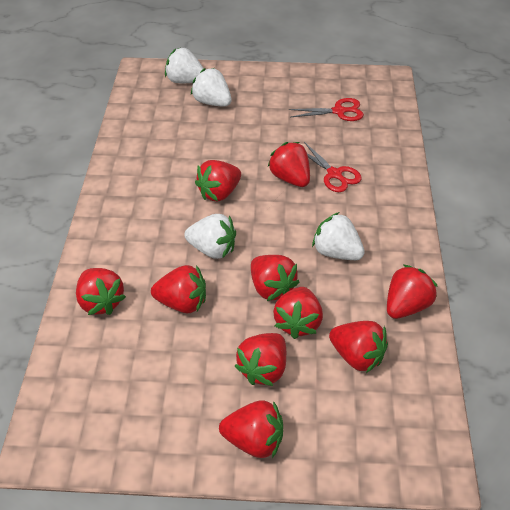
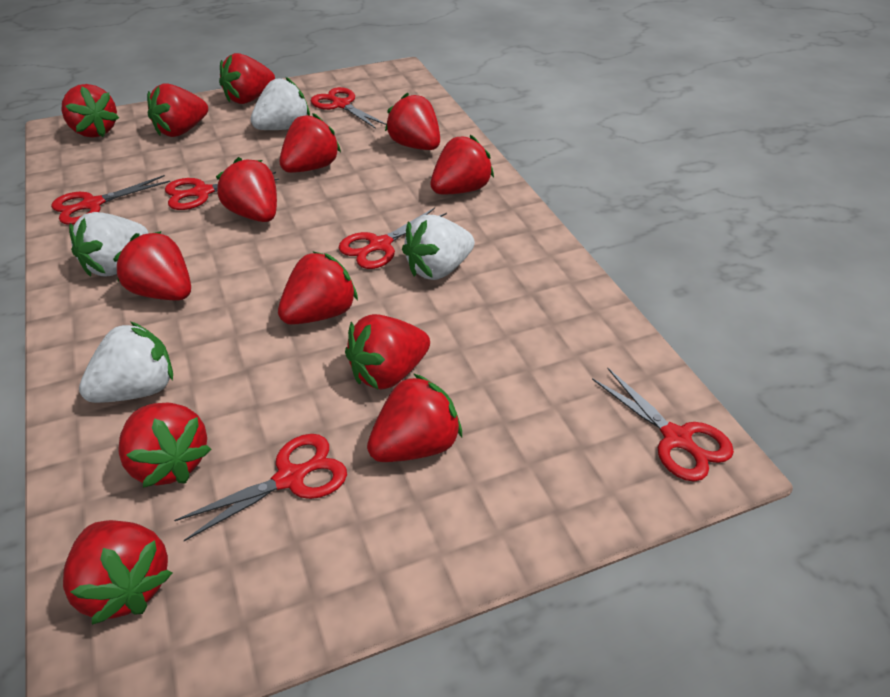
red scissors: 2 -> 6
red strawberry: 10 -> 13

